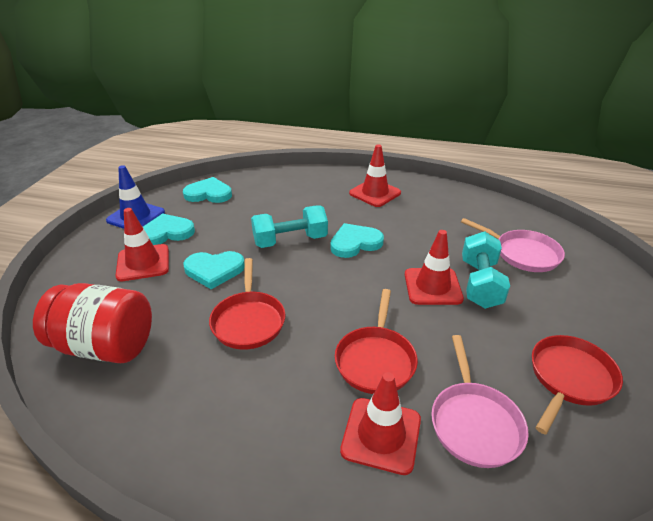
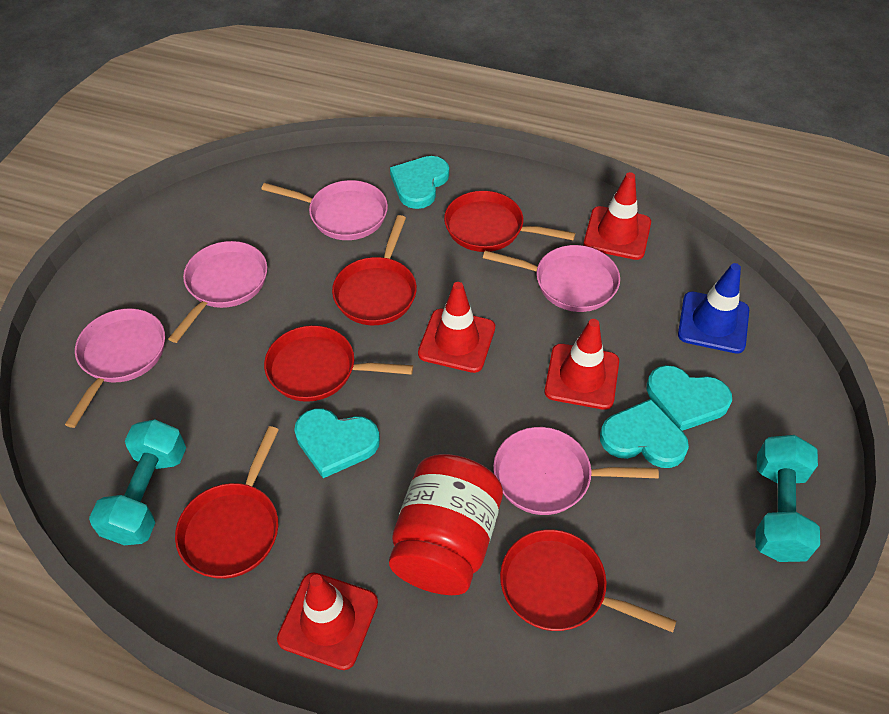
pink pan: 2 -> 5
red pan: 3 -> 5

